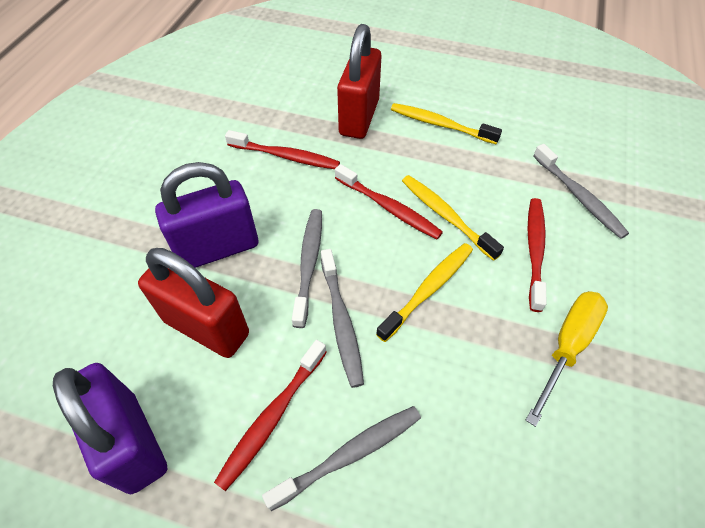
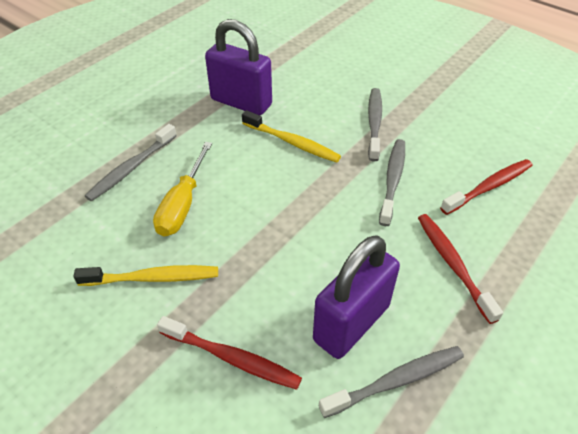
red padlock: 2 -> 0
red toothbrush: 4 -> 3
yellow toothbrush: 3 -> 2

